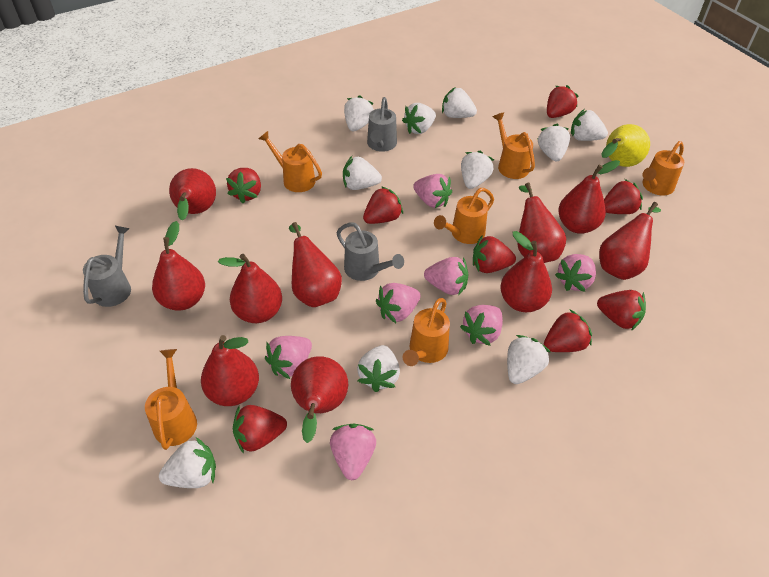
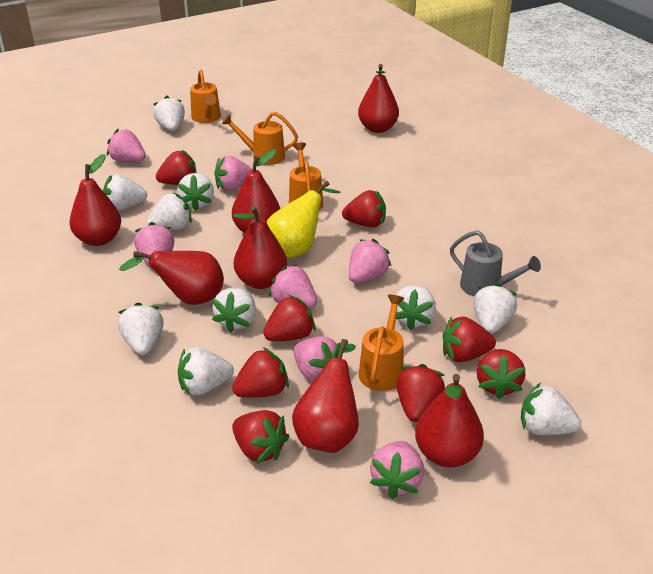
grey watering can: 3 -> 1
orange watering can: 6 -> 4
red pear: 10 -> 7

